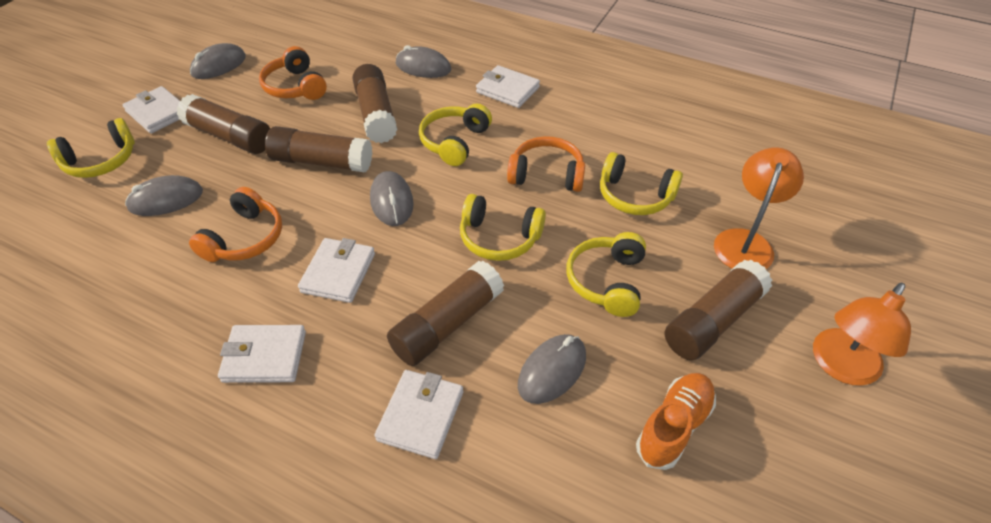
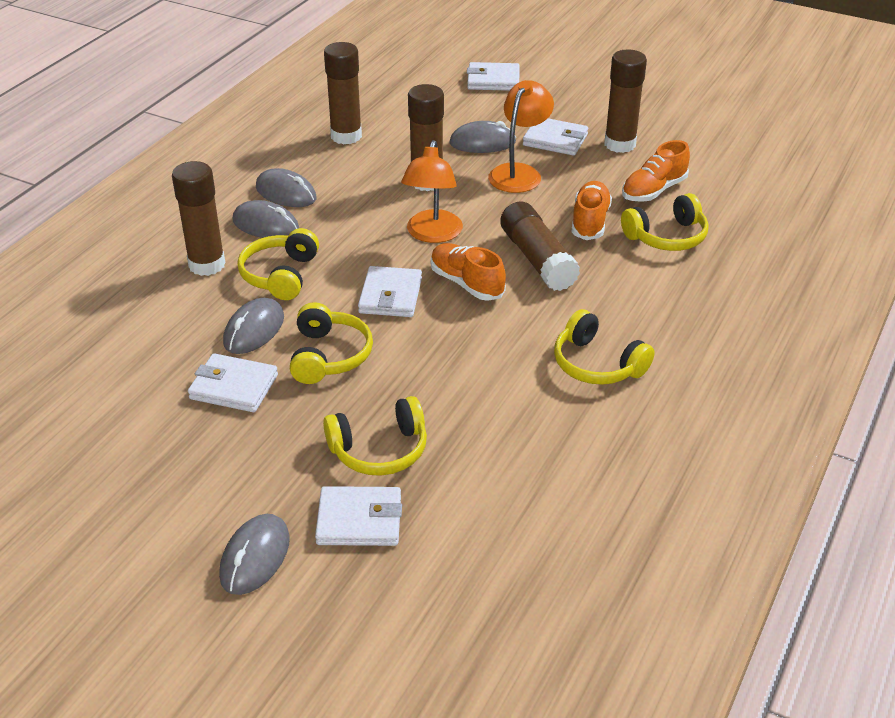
orange headphones: 3 -> 0
orange shoe: 1 -> 3

